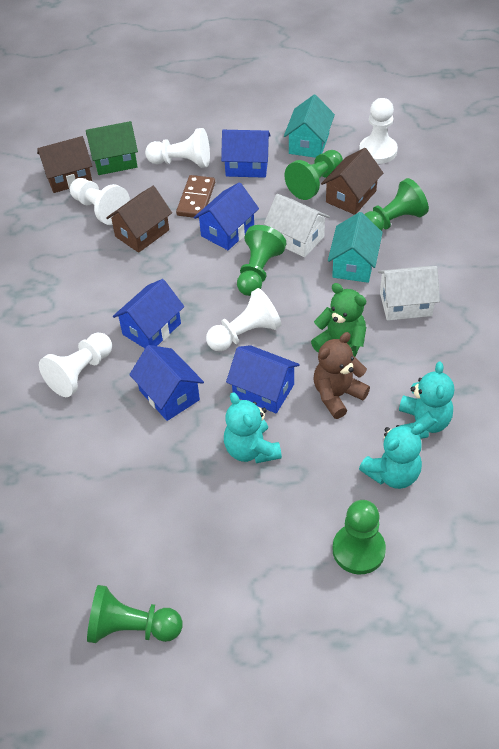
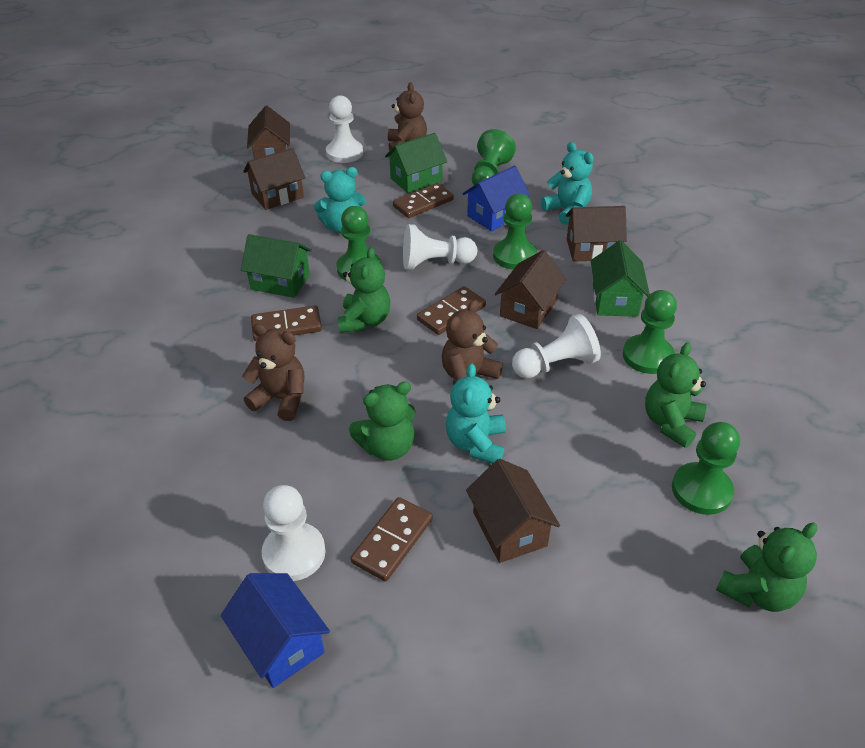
blue house: 5 -> 2
brown domino: 1 -> 4
brown house: 3 -> 5
brown teddy bear: 1 -> 3
green house: 1 -> 3
green teddy bear: 1 -> 4
turquoise house: 2 -> 0
white house: 2 -> 0
white pawn: 5 -> 4

